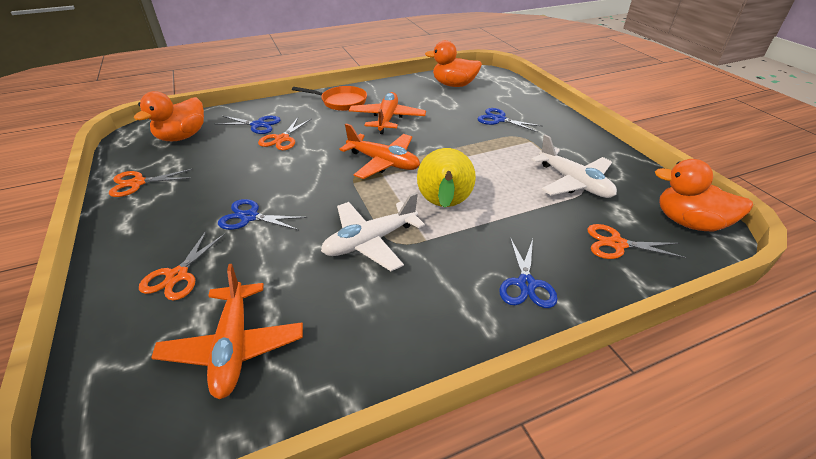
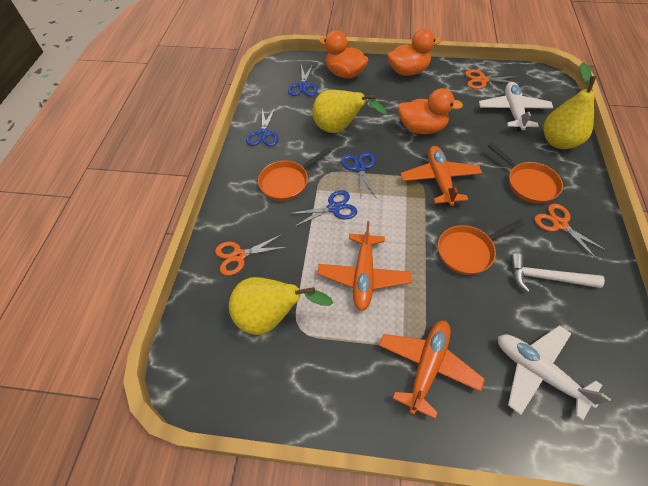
orange pan: 1 -> 3
orange scissors: 4 -> 3
white hammer: 0 -> 1
yellow pear: 1 -> 3

